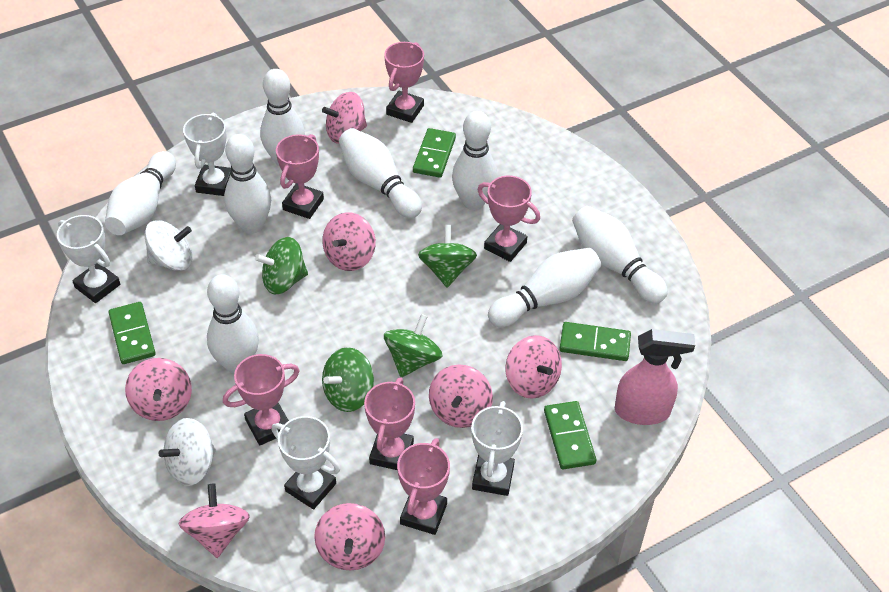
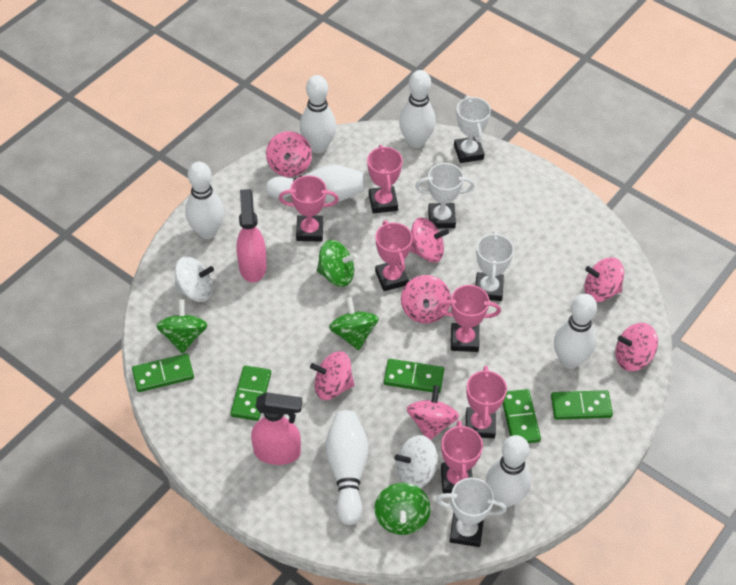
green domino: 4 -> 5
pink spray bottle: 1 -> 2
white bowling pin: 8 -> 7

